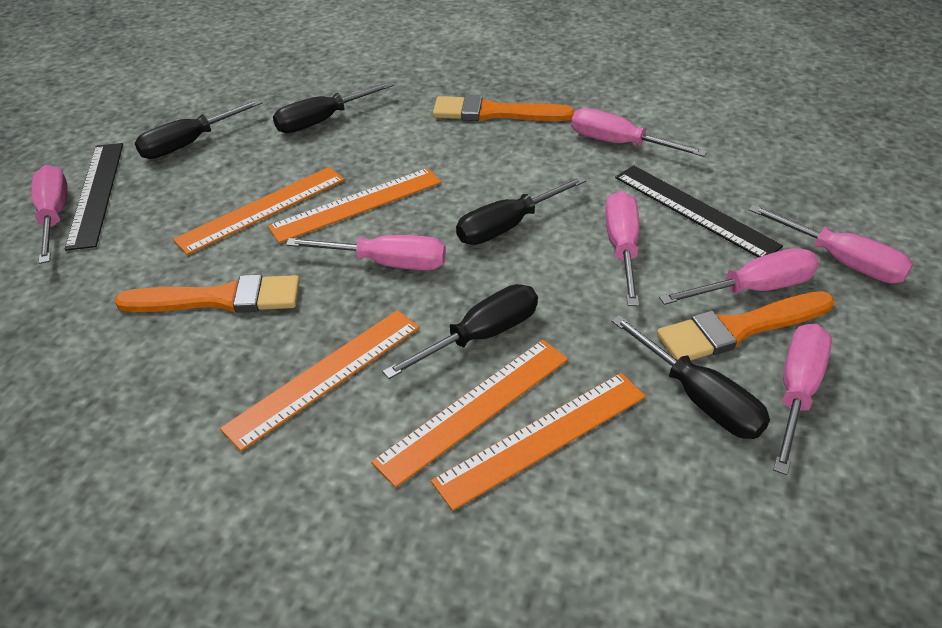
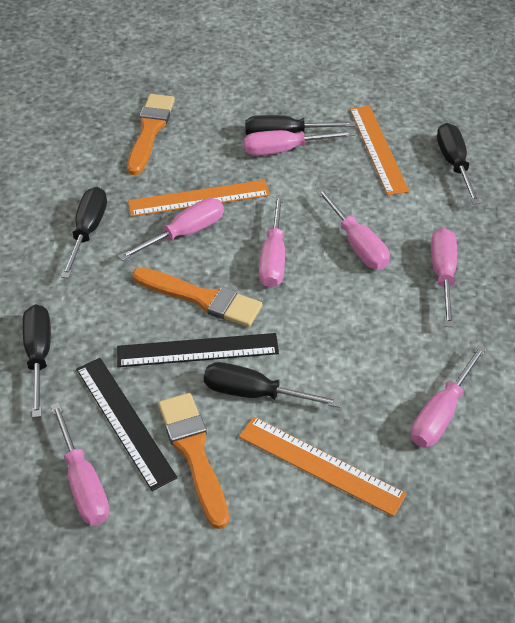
orange ruler: 5 -> 3

